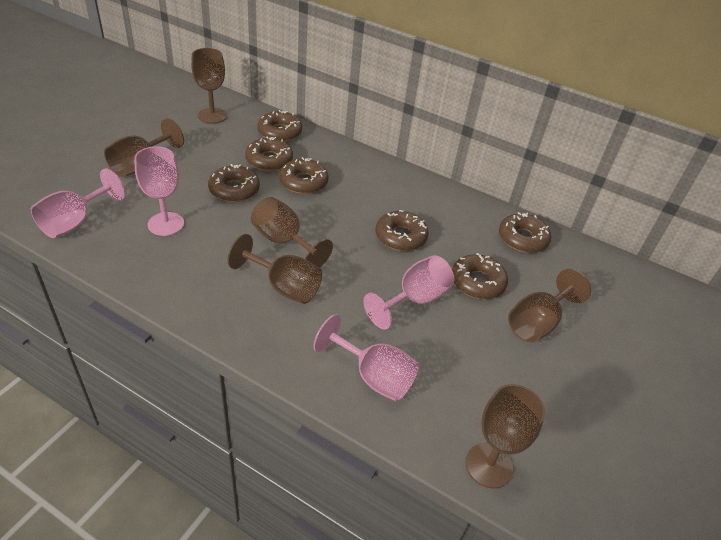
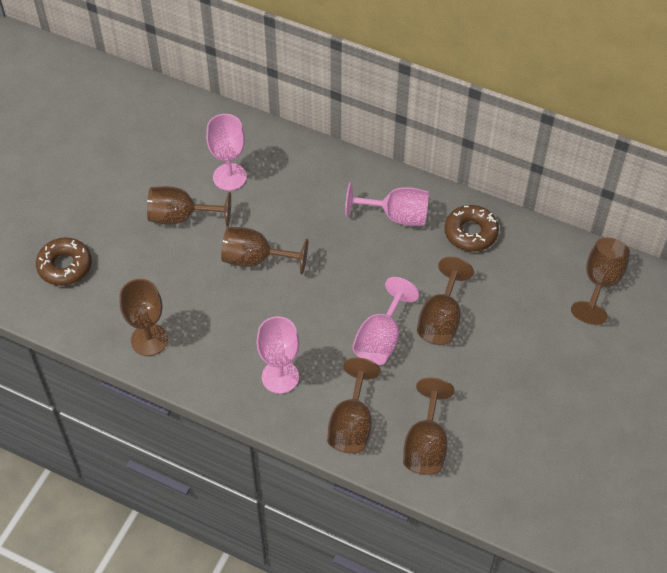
brown donut: 7 -> 2
brown goblet: 6 -> 7

